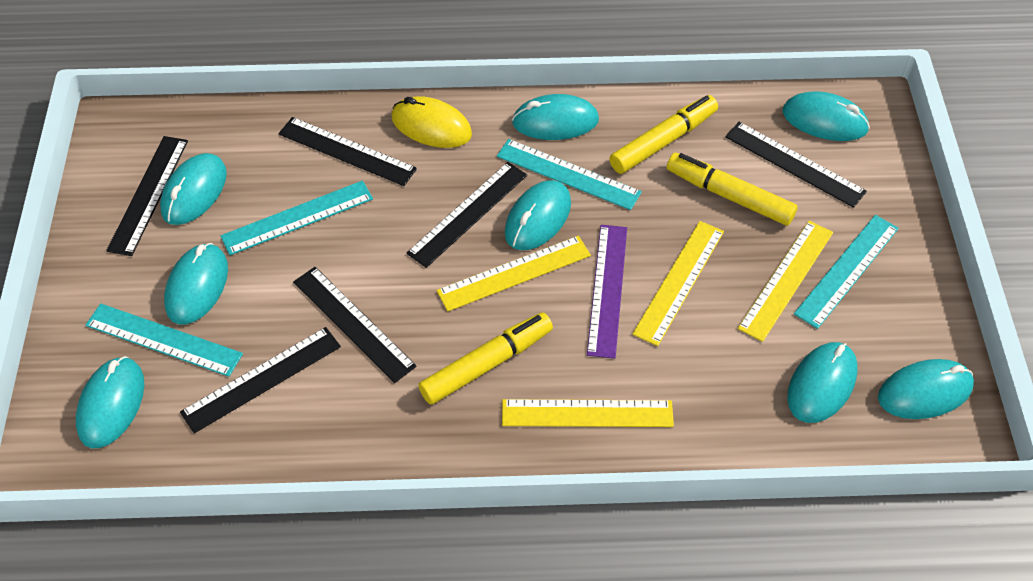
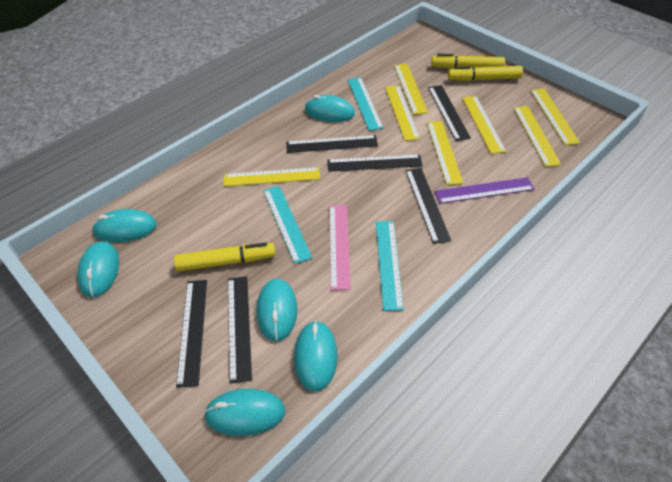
pink ruler: 0 -> 1
turquoise mouse: 8 -> 6
turquoise ruler: 4 -> 3
yellow mouse: 1 -> 0
yellow ruler: 4 -> 7

